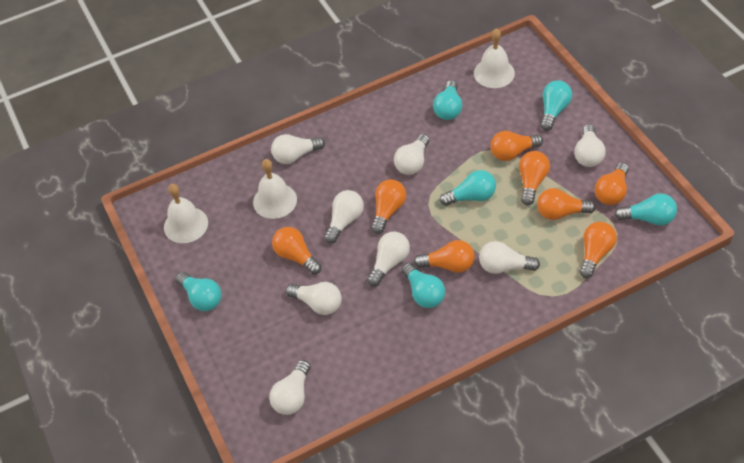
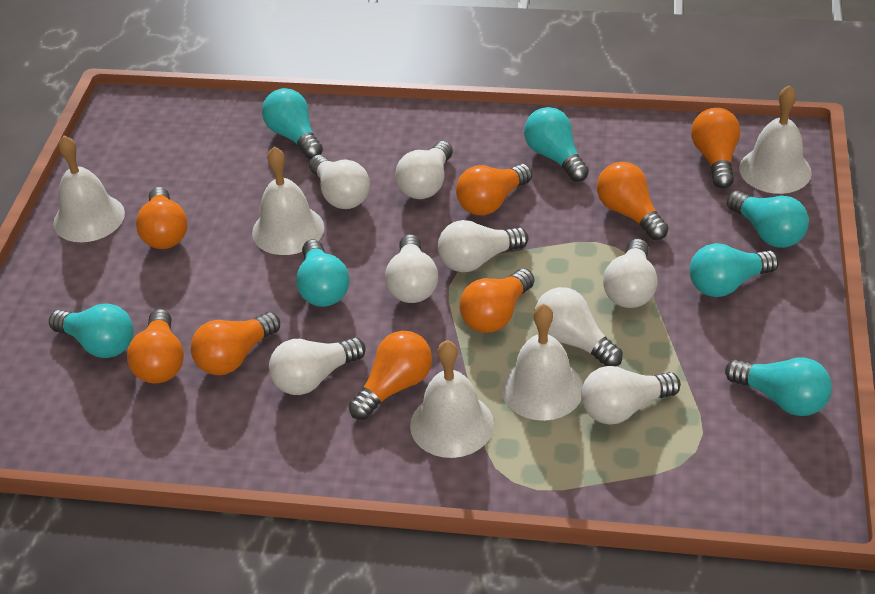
turquoise light bulb: 6 -> 7
white bell: 3 -> 5

